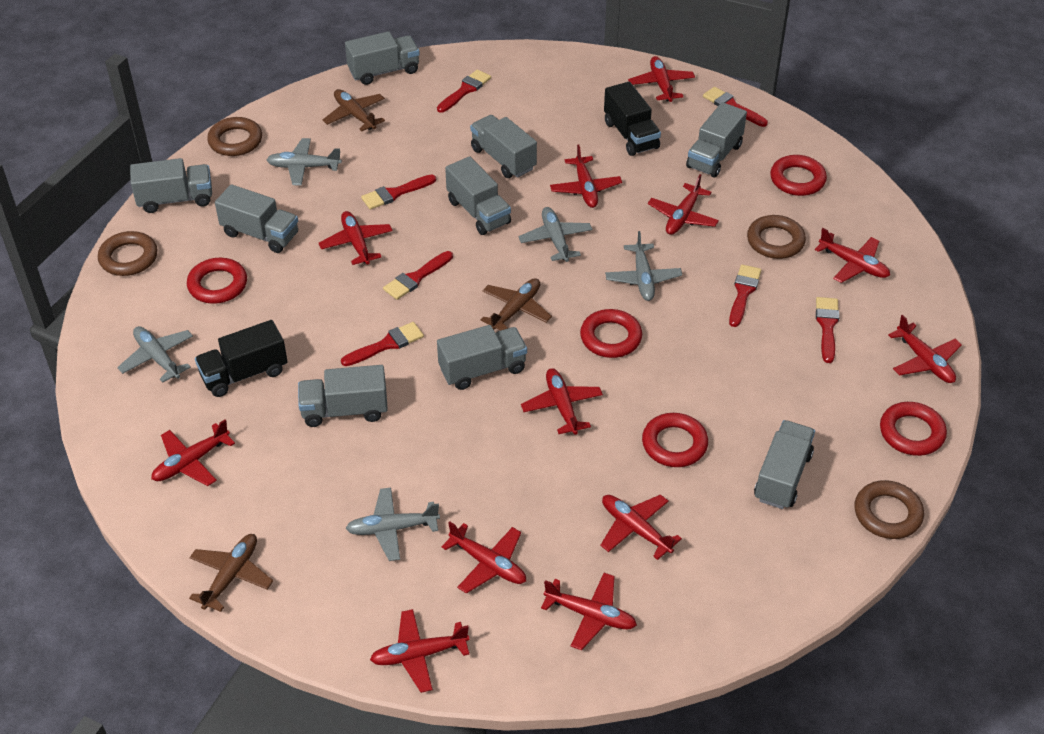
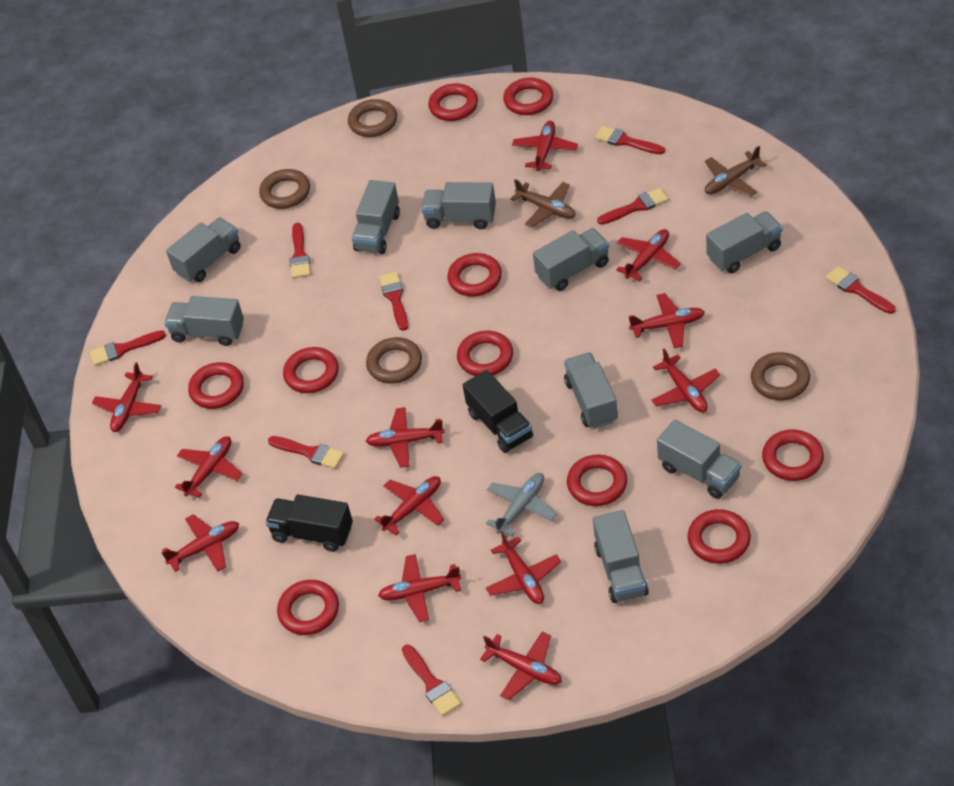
brown plane: 3 -> 2
grey plane: 5 -> 1
red brush: 7 -> 8
red ring: 5 -> 10

